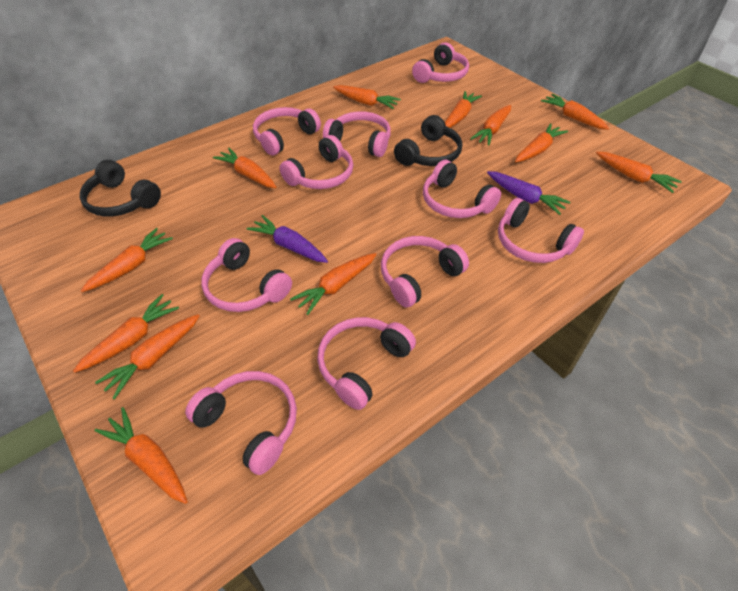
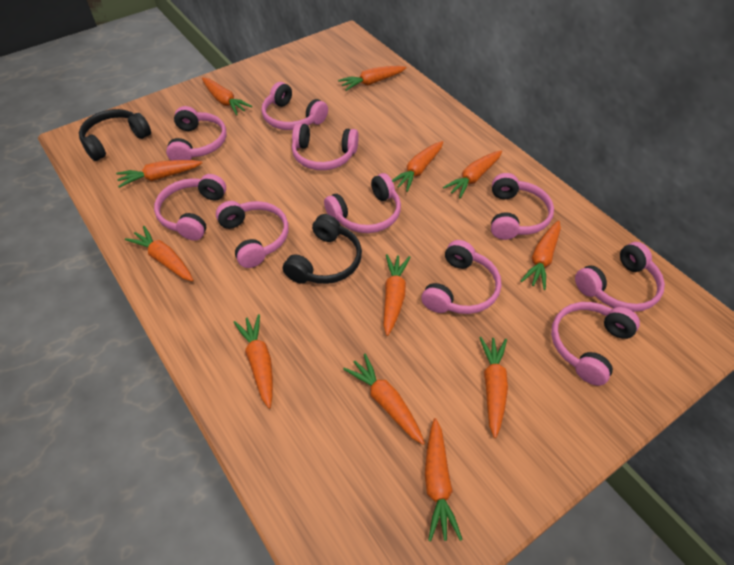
purple carrot: 2 -> 0

